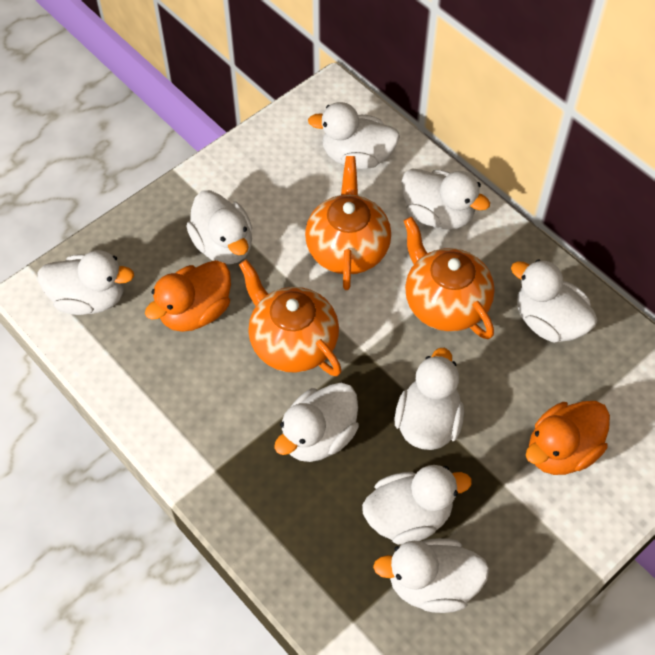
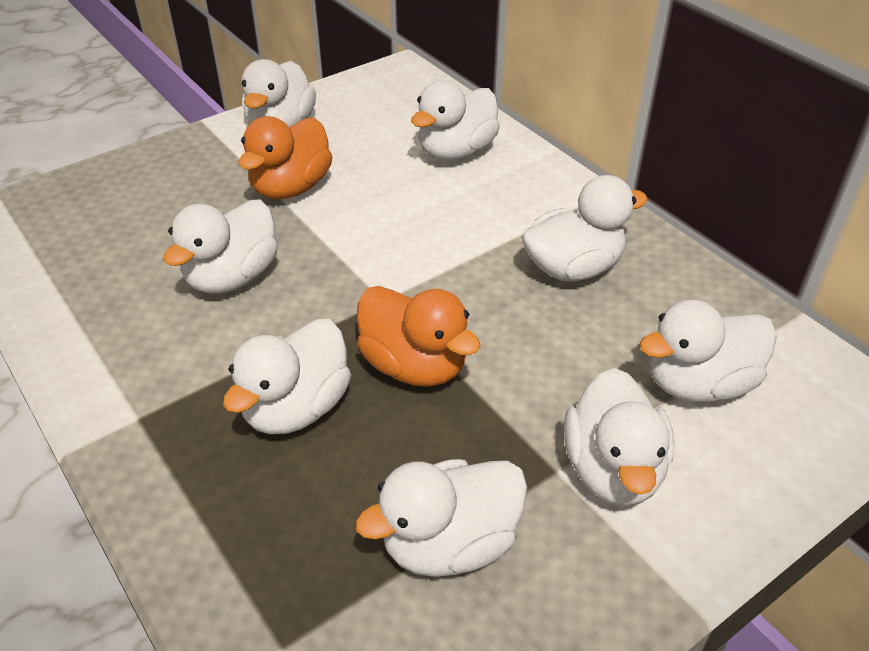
orange teapot: 3 -> 0
white duck: 9 -> 8

